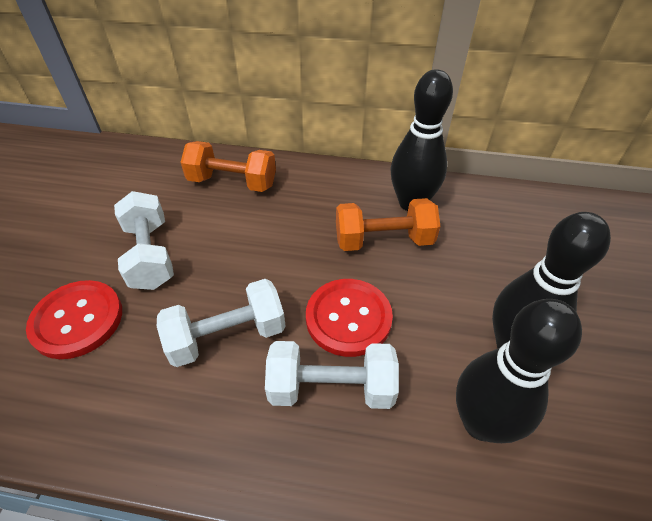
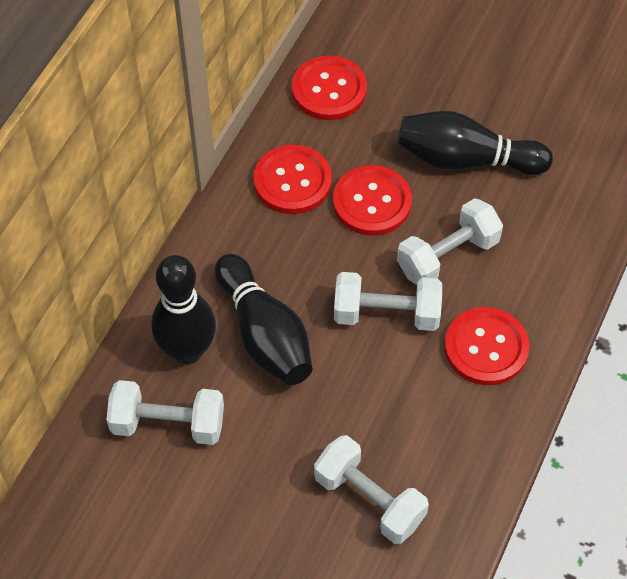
orange dumbbell: 2 -> 0
red button: 2 -> 4
white dumbbell: 3 -> 4

